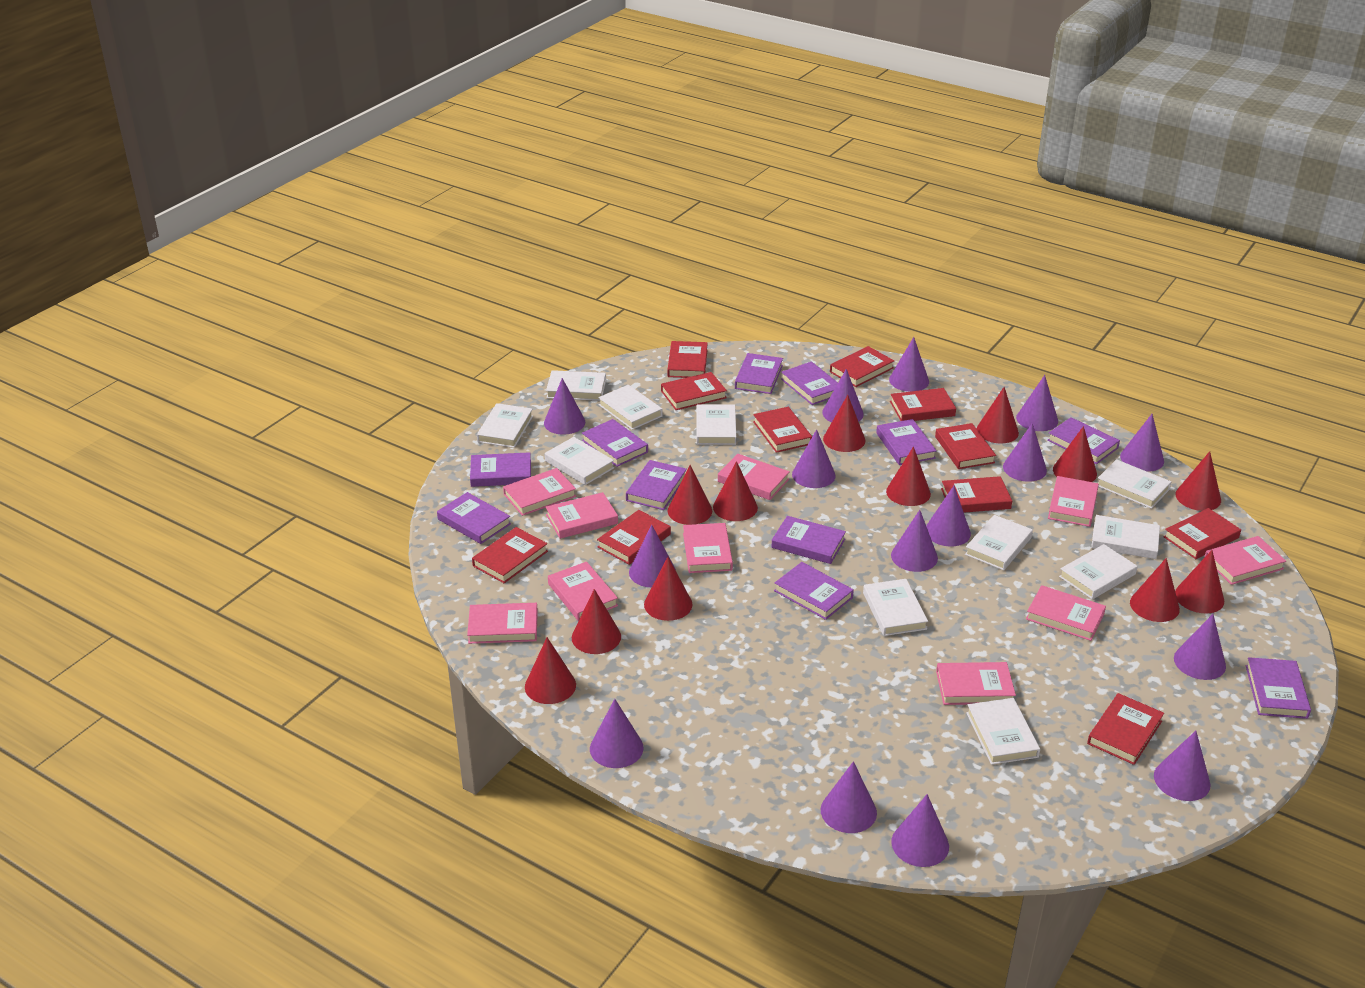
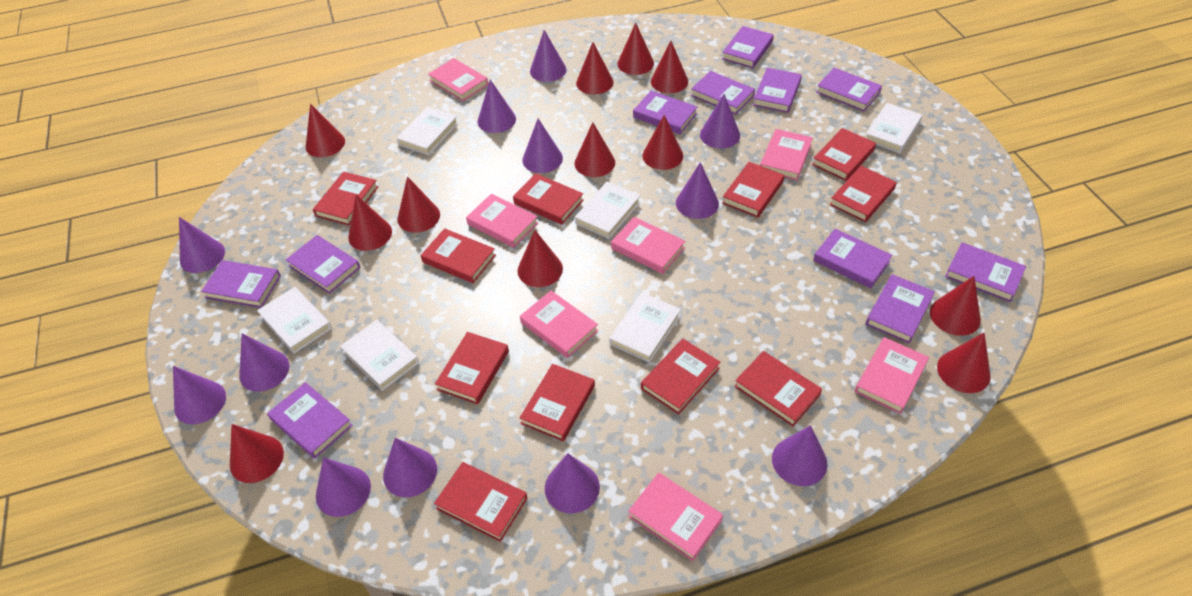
pink book: 10 -> 7
purple cone: 15 -> 12
white book: 11 -> 6

